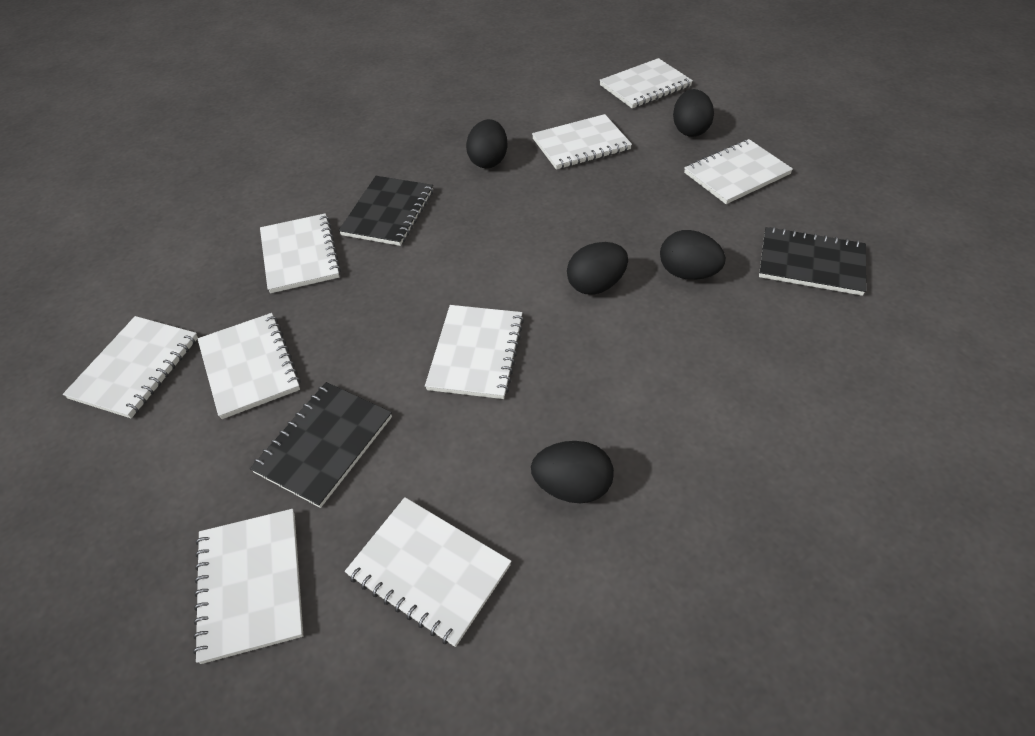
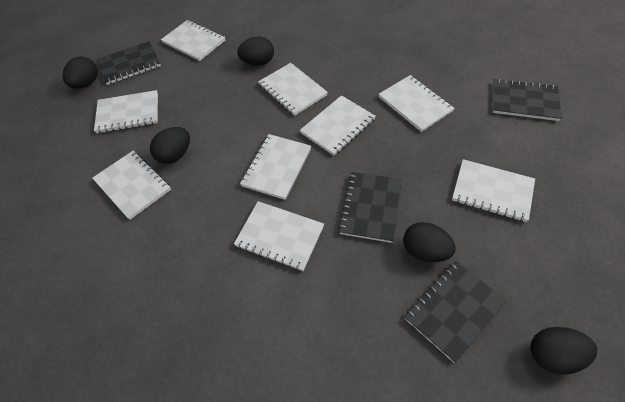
black notebook: 3 -> 4

